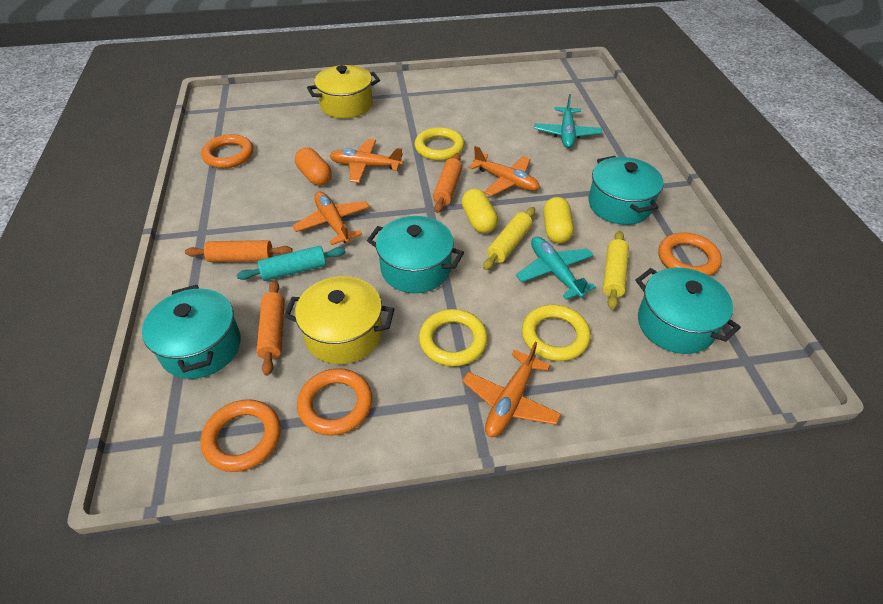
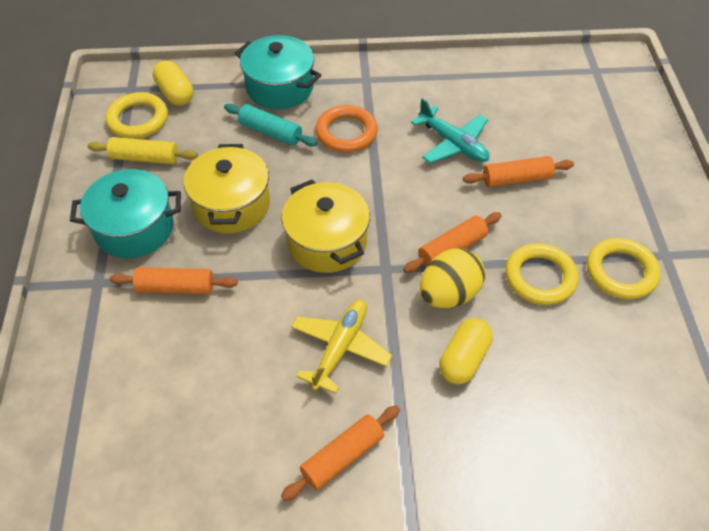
orange capsule: 1 -> 0
orange plane: 4 -> 0
orange ring: 4 -> 1
orange rolling pin: 3 -> 4
turquoise plane: 2 -> 1
turquoise pot: 4 -> 2
yellow egg: 0 -> 1
yellow plane: 0 -> 1
yellow rolling pin: 2 -> 1

